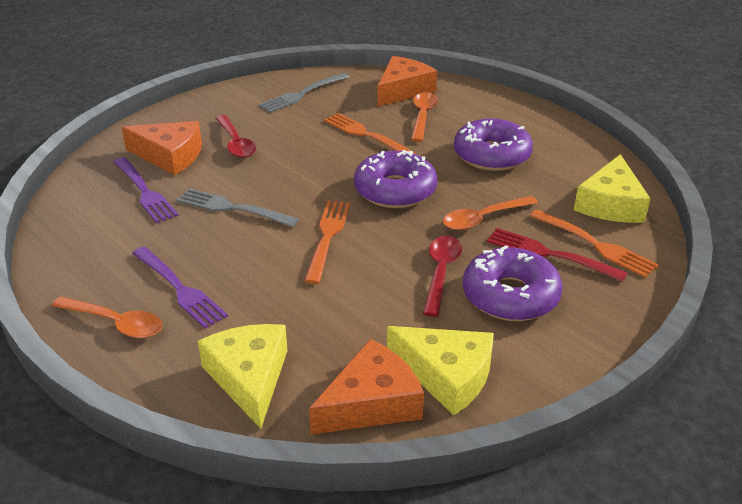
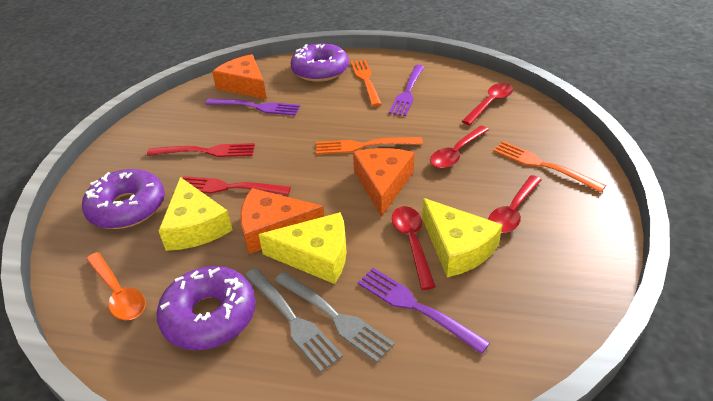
orange spoon: 3 -> 1
purple fork: 2 -> 3
red fork: 1 -> 2
red spoon: 2 -> 4

